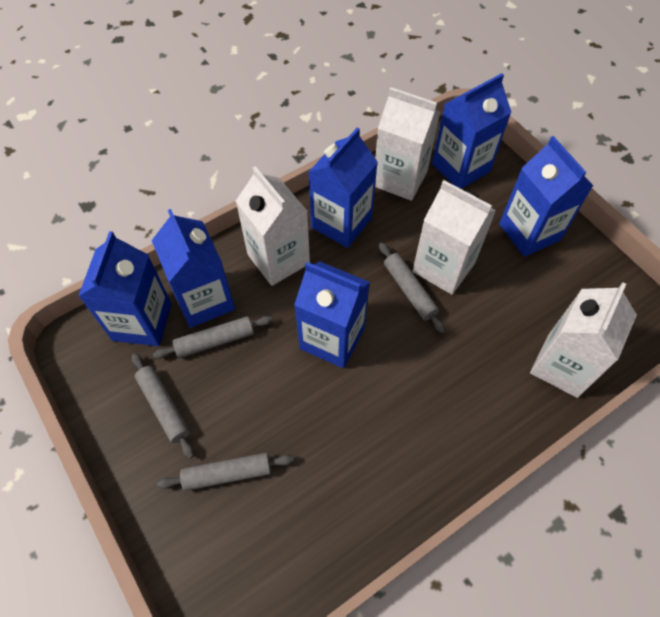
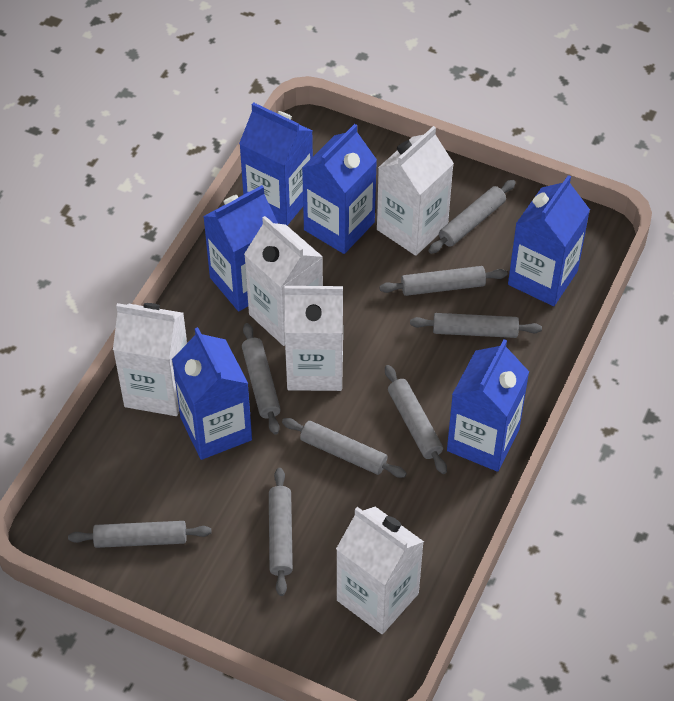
grey rolling pin: 4 -> 8
white carton: 4 -> 5

